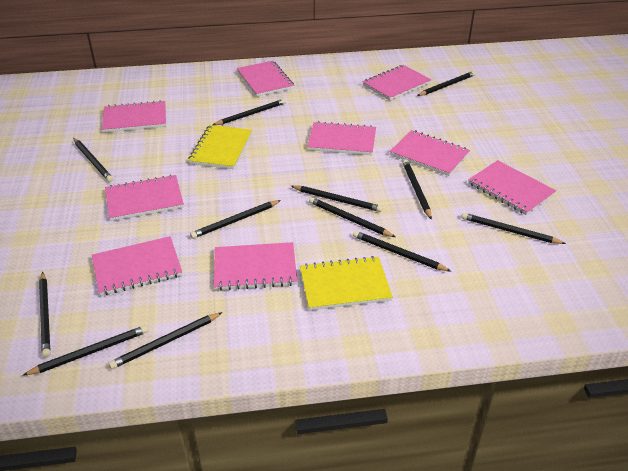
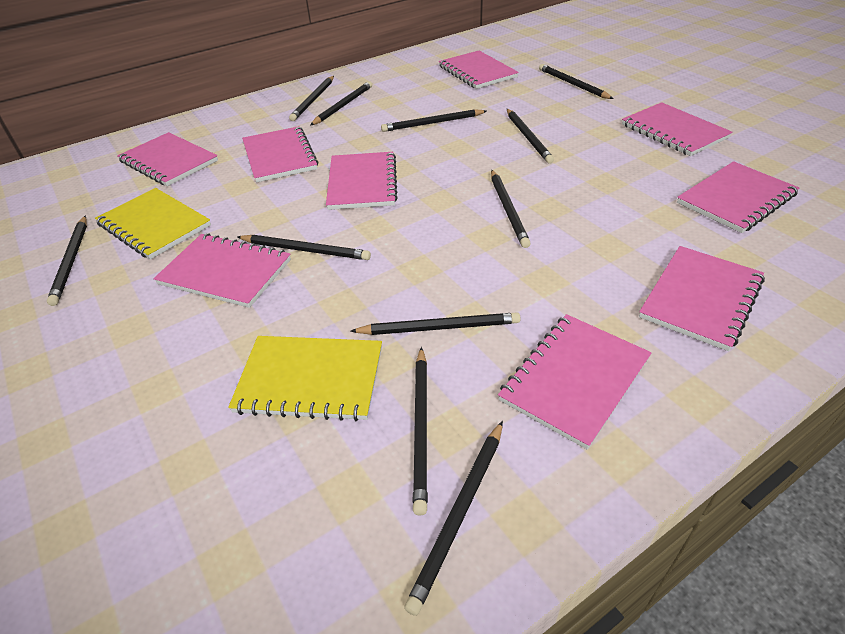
black pencil: 12 -> 11

